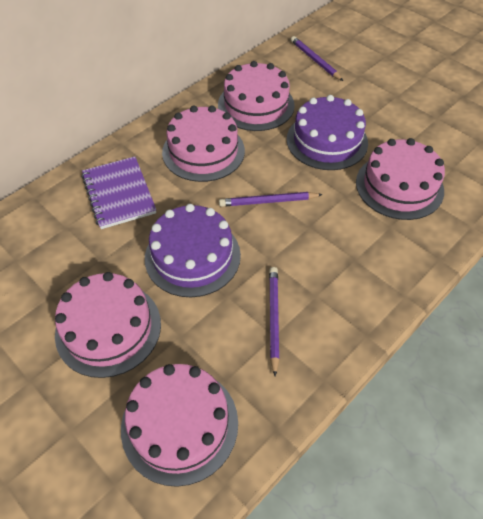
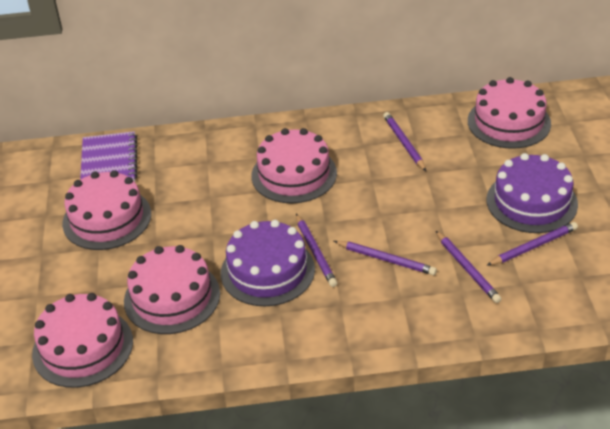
purple pencil: 3 -> 5

